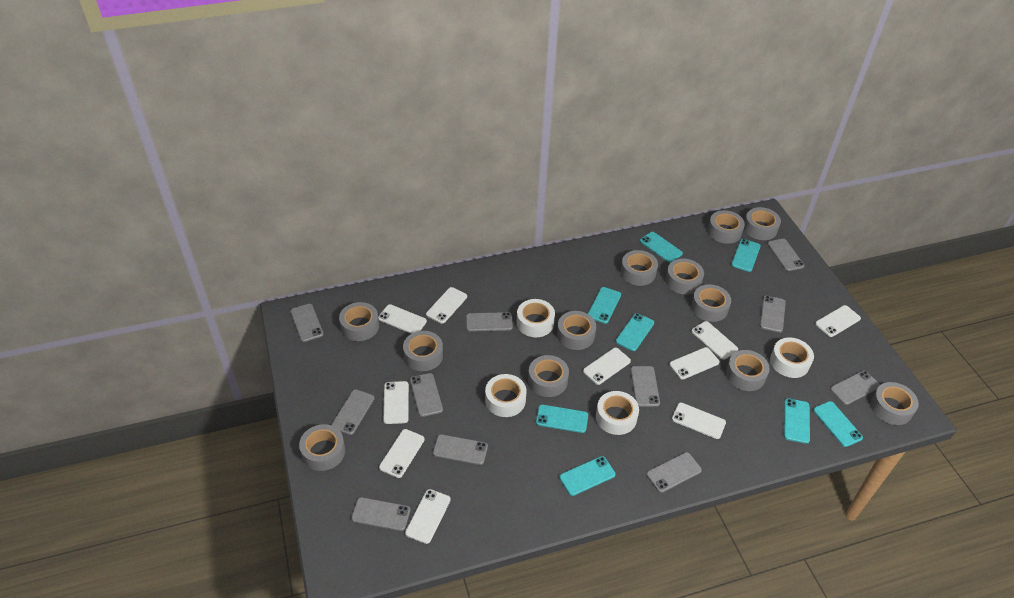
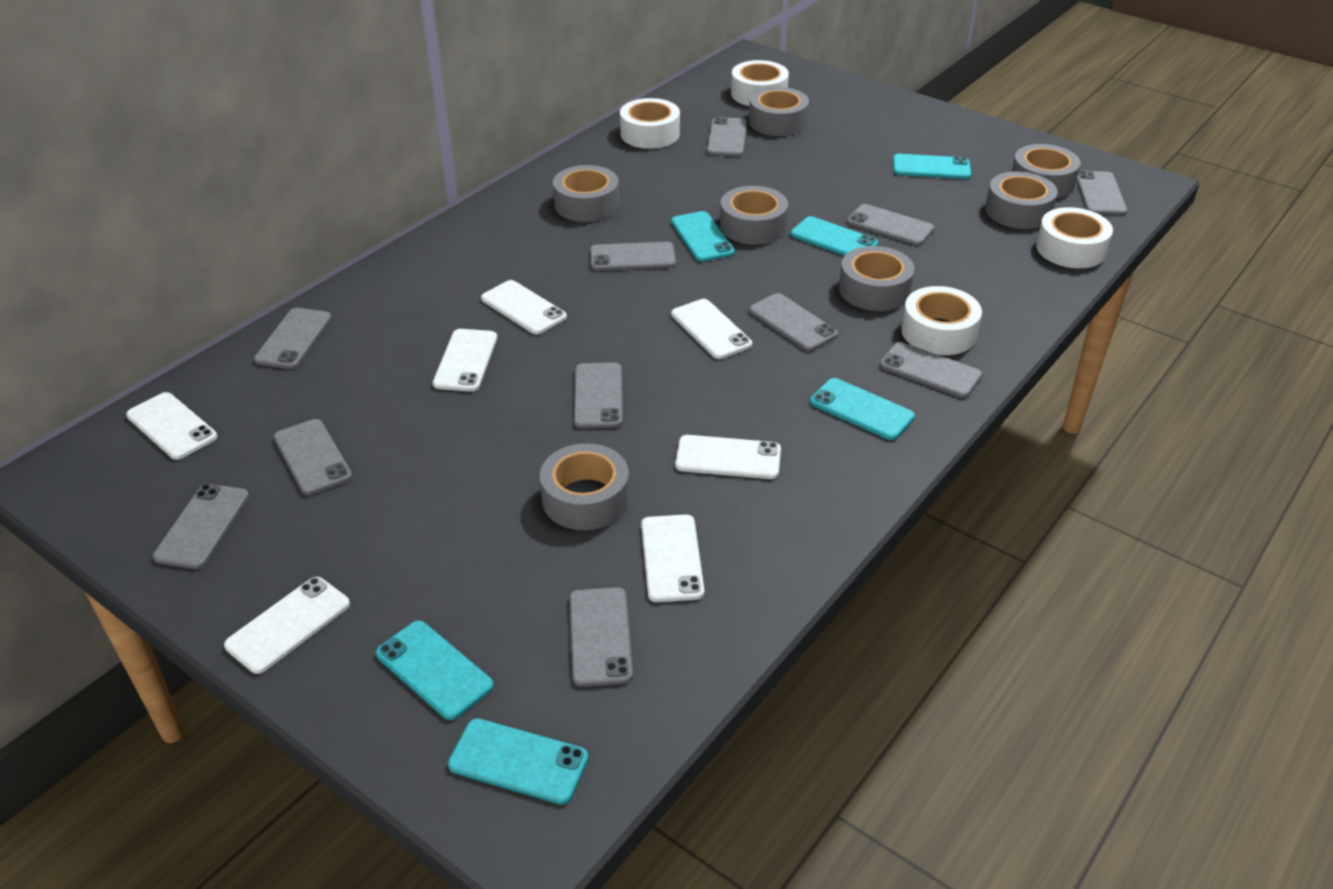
grey tape: 12 -> 7
turquoise phone: 8 -> 6
white phone: 10 -> 7

